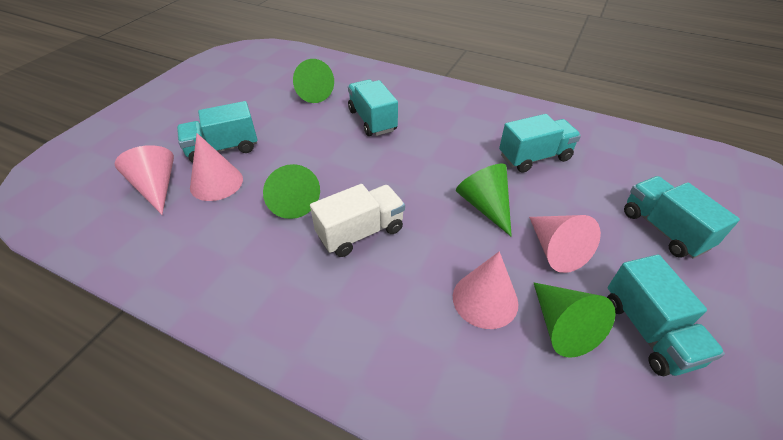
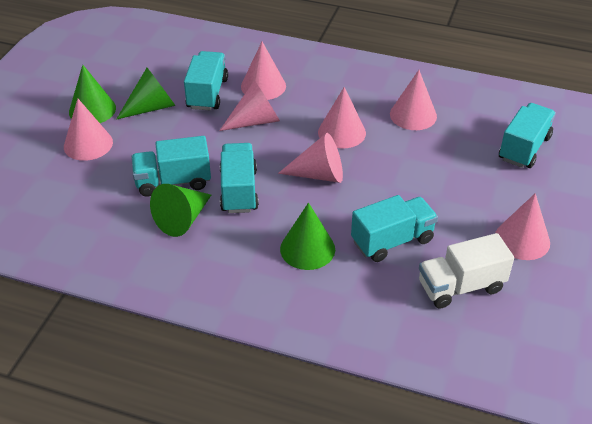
pink cone: 4 -> 7

